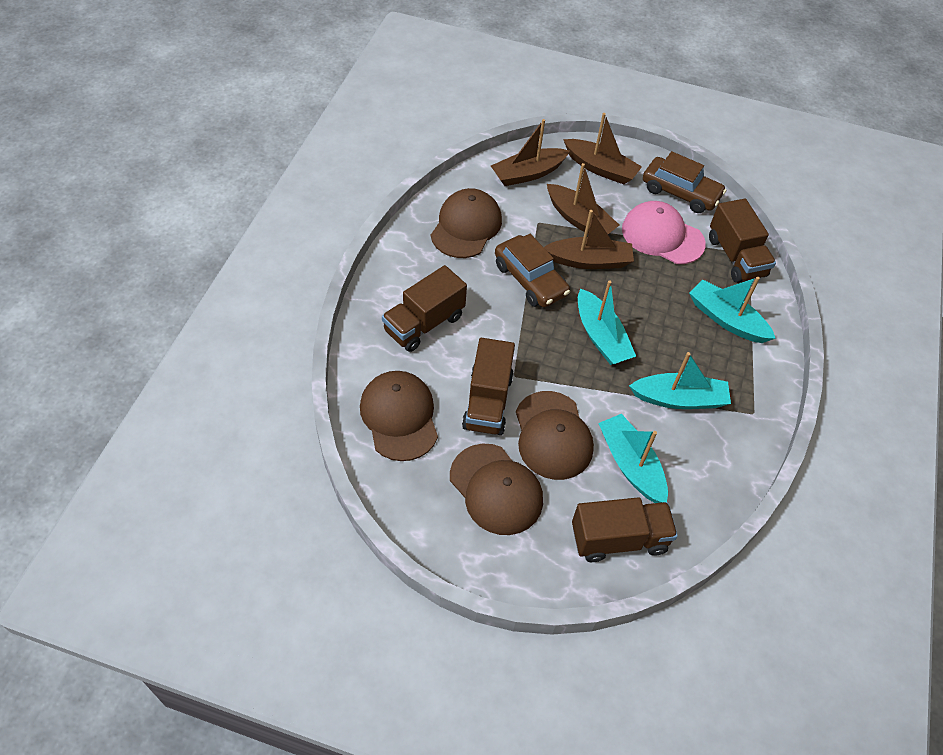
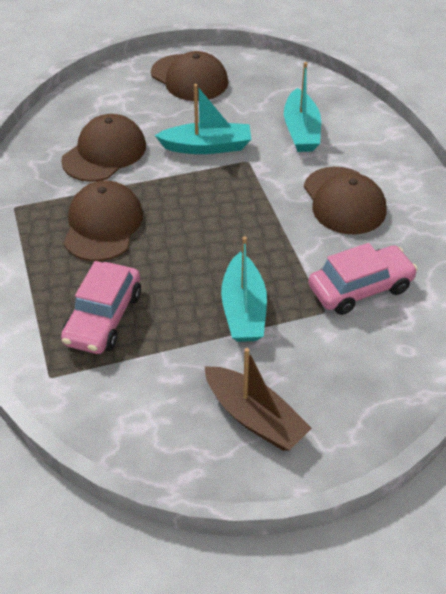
brown boat: 4 -> 1
brown car: 2 -> 0
brown truck: 4 -> 0
pink cap: 1 -> 0
pink car: 0 -> 2
turquoise boat: 4 -> 3

